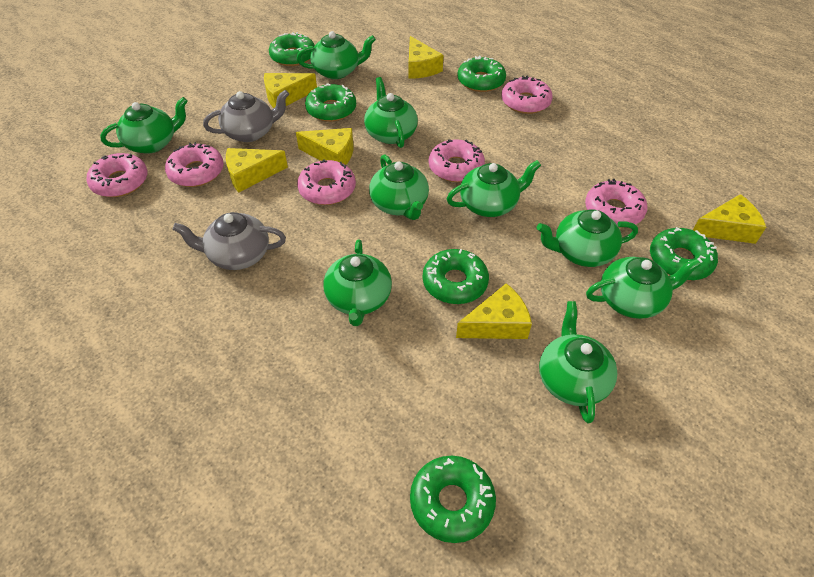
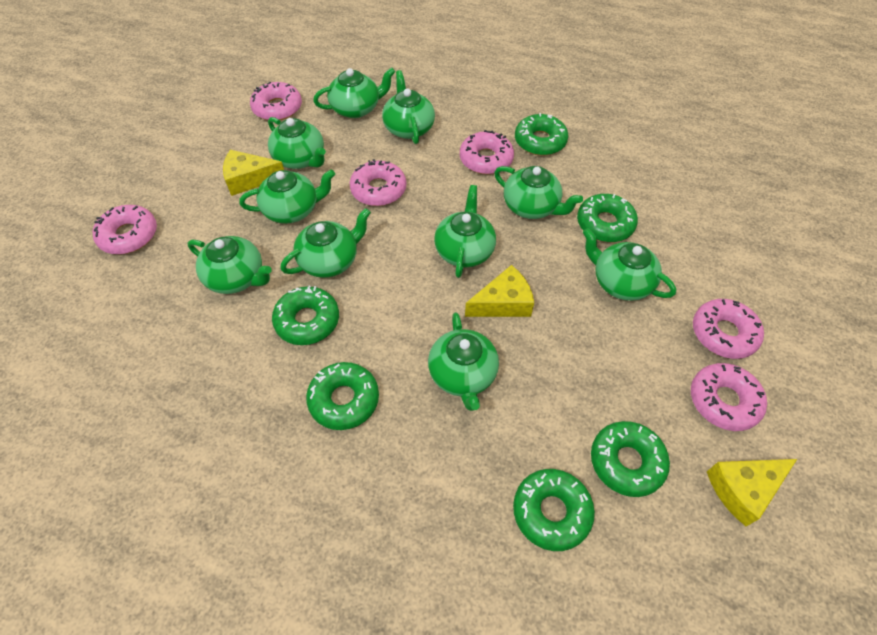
green teapot: 9 -> 10
grey teapot: 2 -> 0
yellow cheese: 6 -> 3

